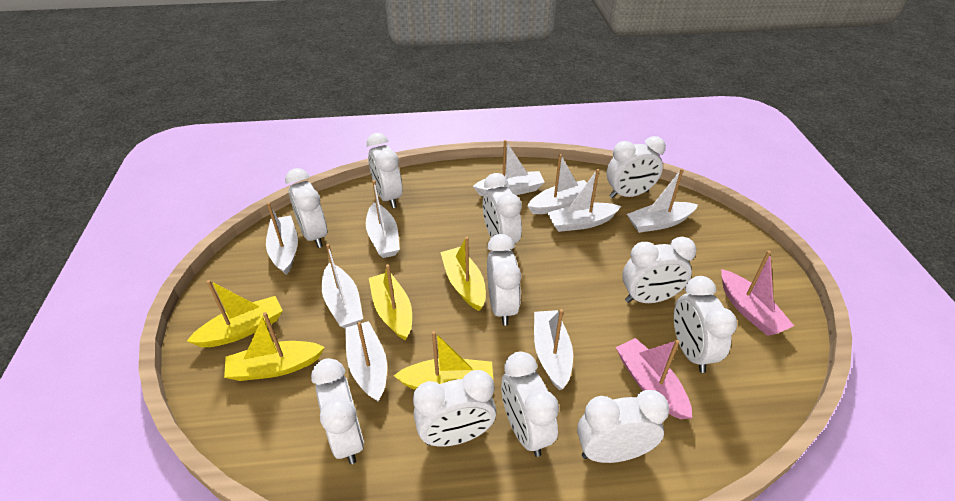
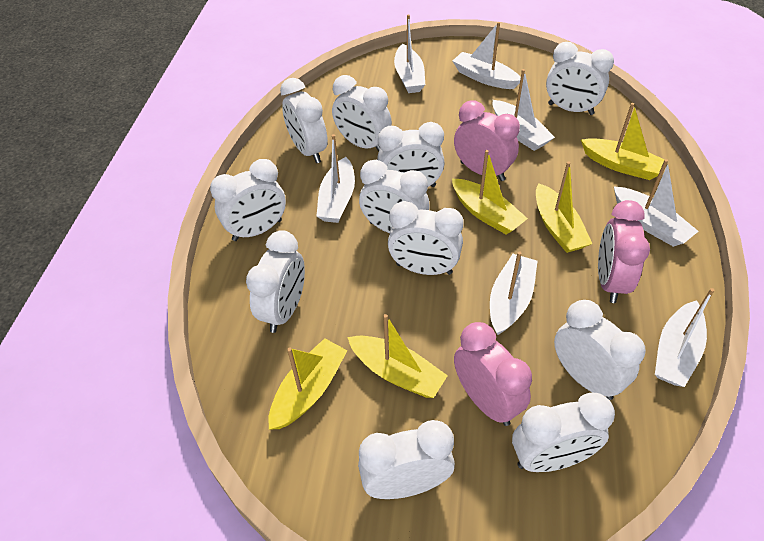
pink boat: 2 -> 0
pink clock: 0 -> 3
white boat: 9 -> 7

